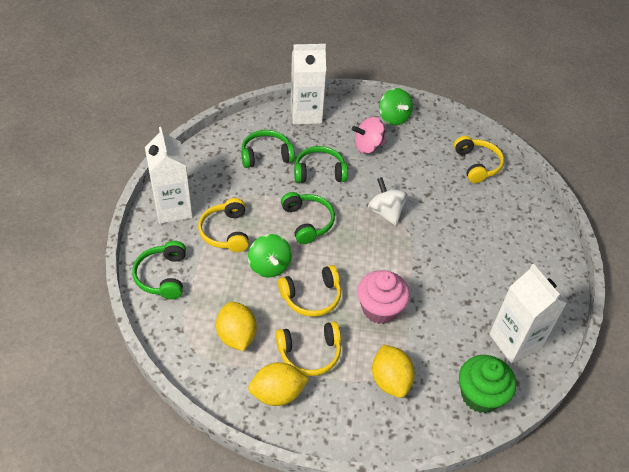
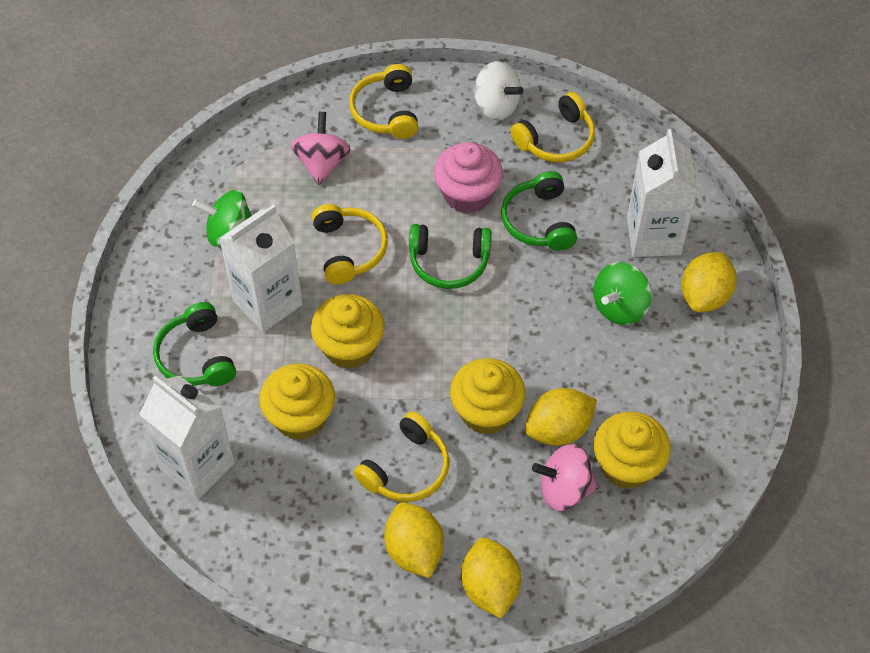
green cupcake: 1 -> 0
green headphones: 4 -> 3
pink spinning top: 1 -> 2
yellow cupcake: 0 -> 4
yellow lemon: 3 -> 4

